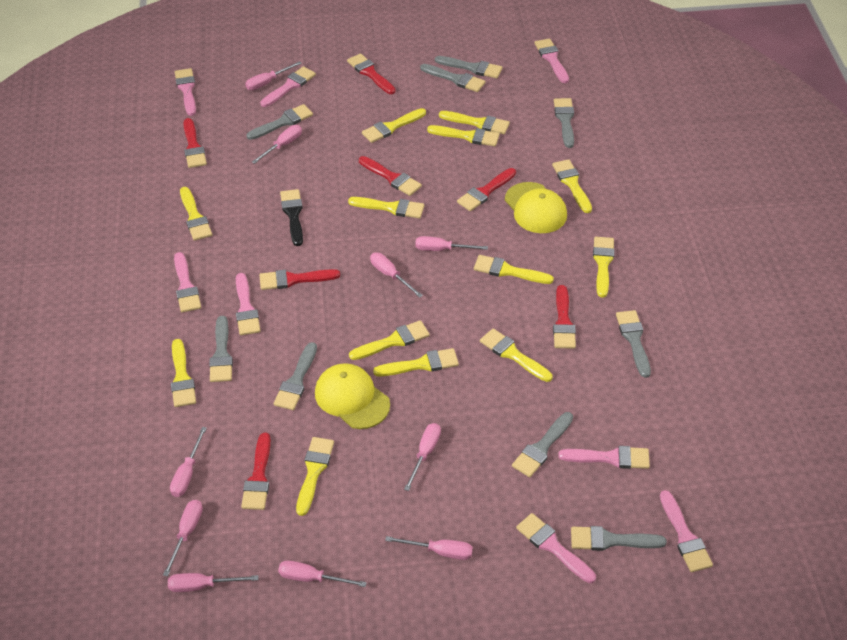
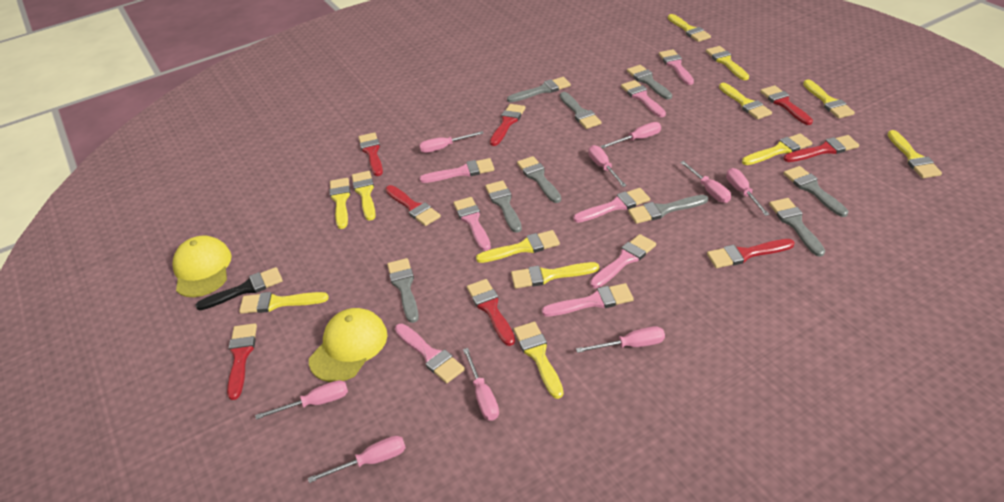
pink screwdriver: 10 -> 9
red brush: 7 -> 8
yellow brush: 13 -> 12

